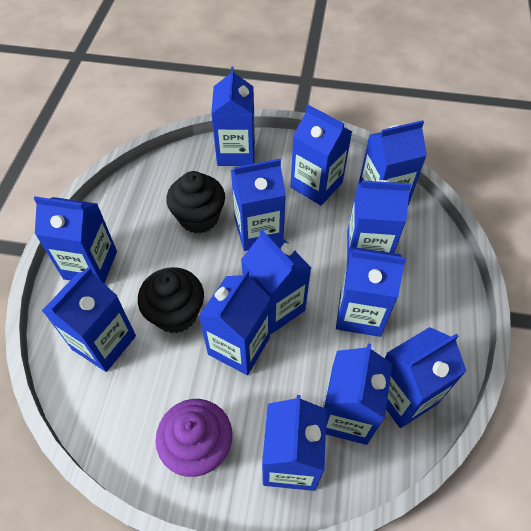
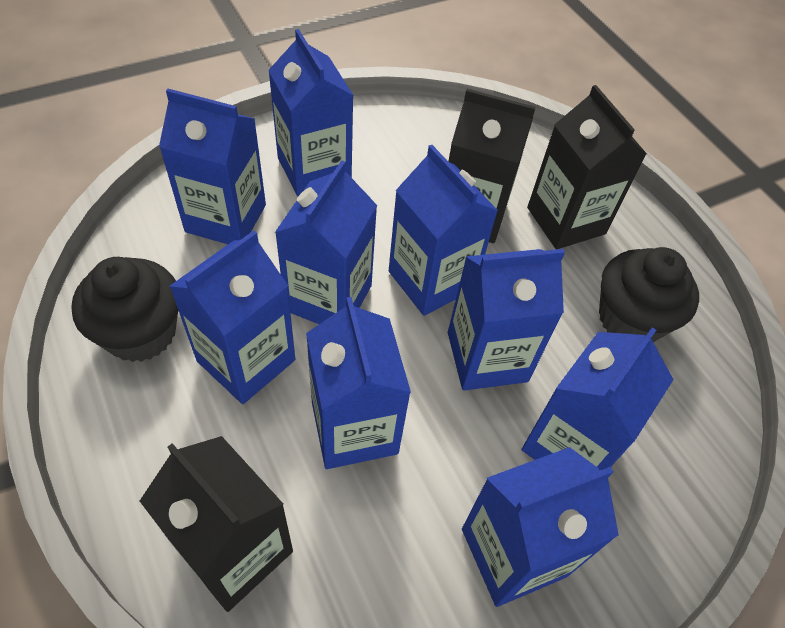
black carton: 0 -> 3
blue carton: 13 -> 9
purple cupcake: 1 -> 0

